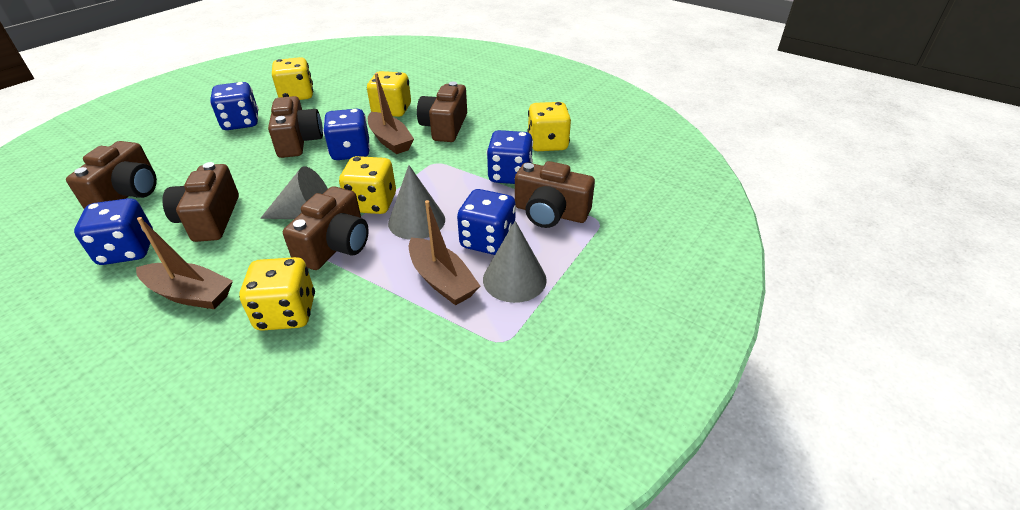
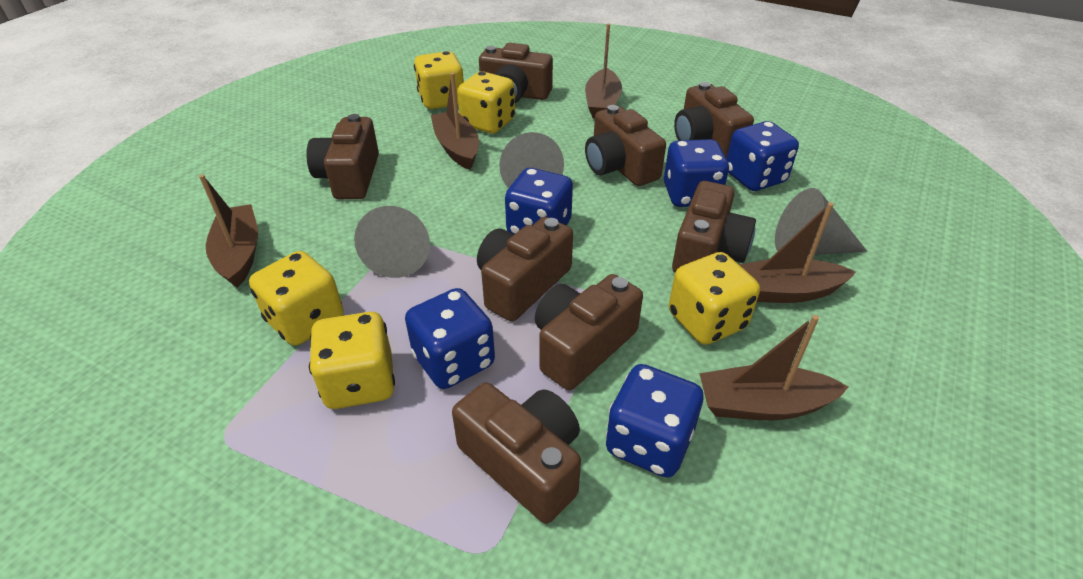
brown boat: 3 -> 5
brown camera: 6 -> 8

